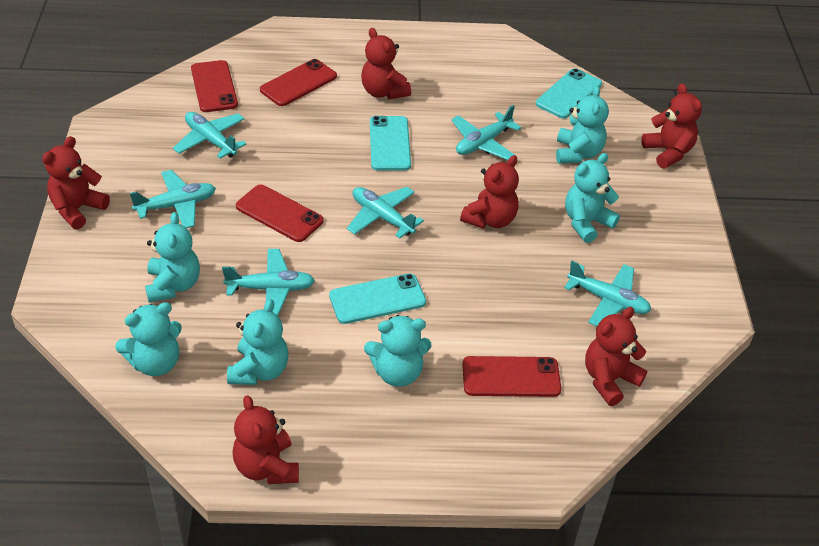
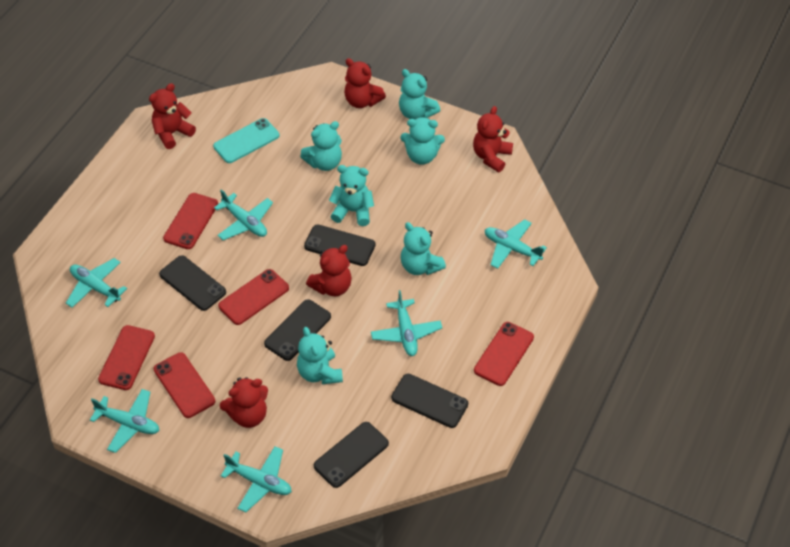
black phone: 0 -> 5
red phone: 4 -> 5
red teddy bear: 6 -> 5
turquoise phone: 3 -> 1

